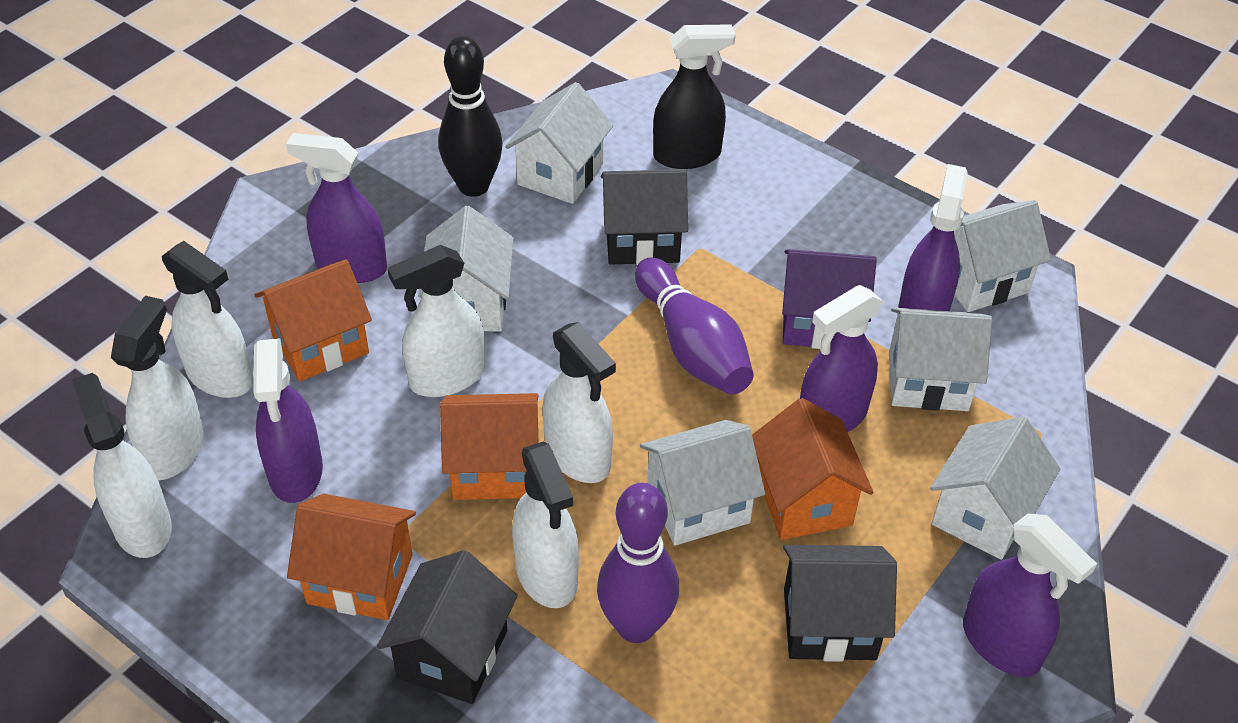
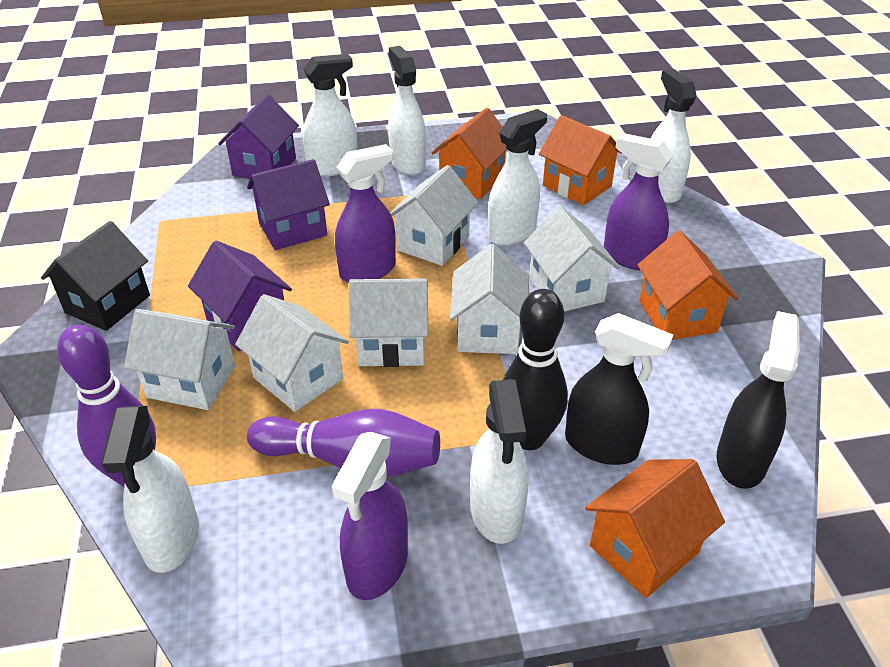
black house: 3 -> 1
black spray bottle: 1 -> 2
purple house: 1 -> 3
purple spray bottle: 5 -> 3

